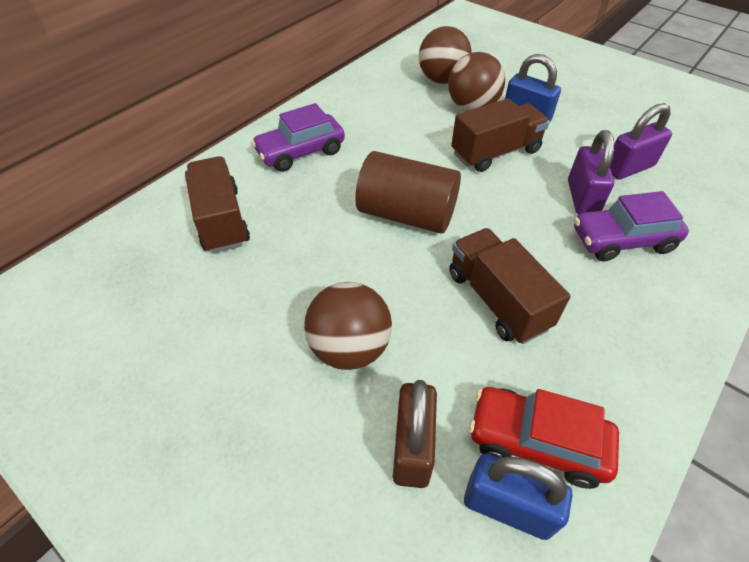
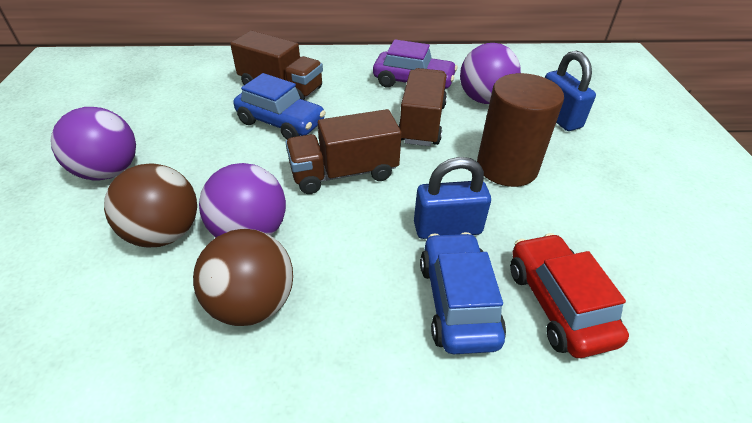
blue car: 0 -> 2
brown ball: 3 -> 2
brown padlock: 1 -> 0
purple ball: 0 -> 3
purple car: 2 -> 1
purple padlock: 2 -> 0

